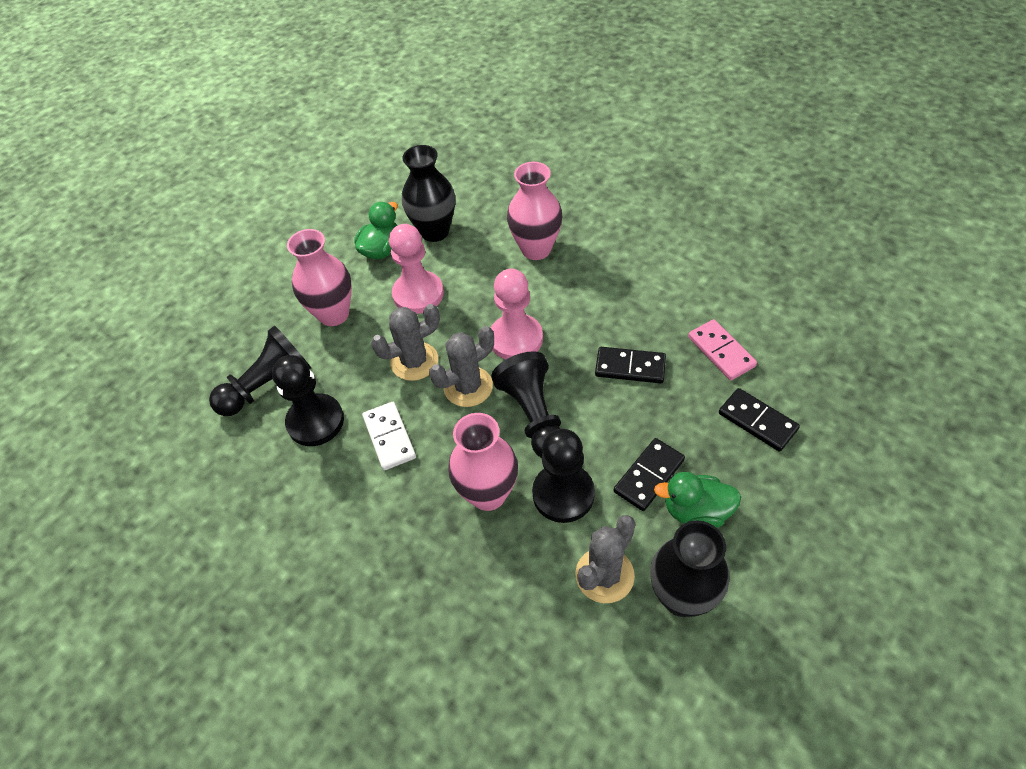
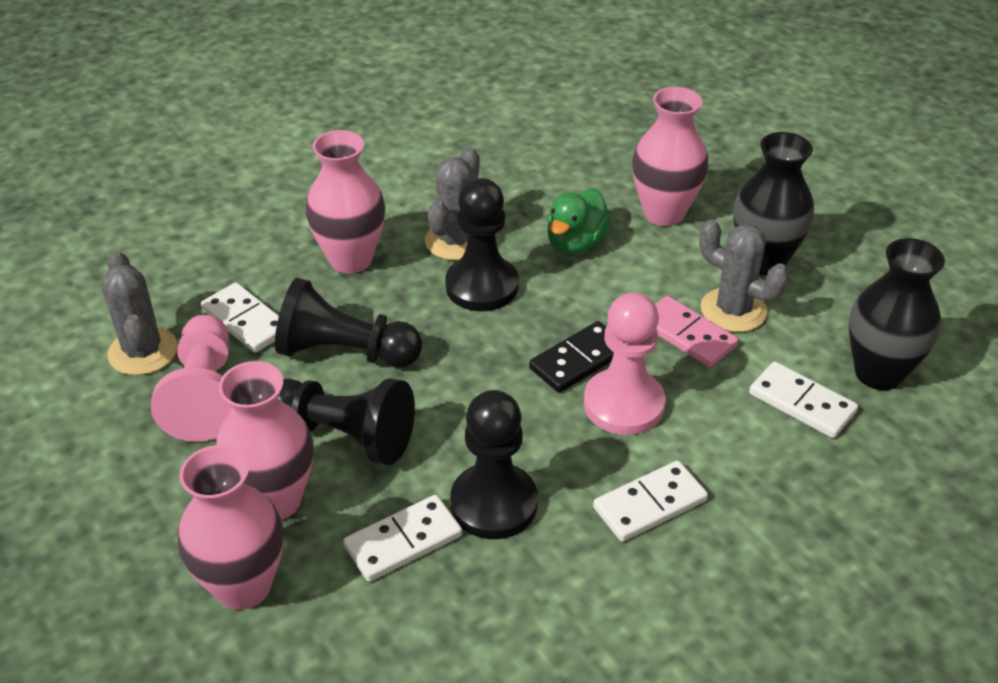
black domino: 3 -> 1
green duck: 2 -> 1
pink vase: 3 -> 4
white domino: 1 -> 4

